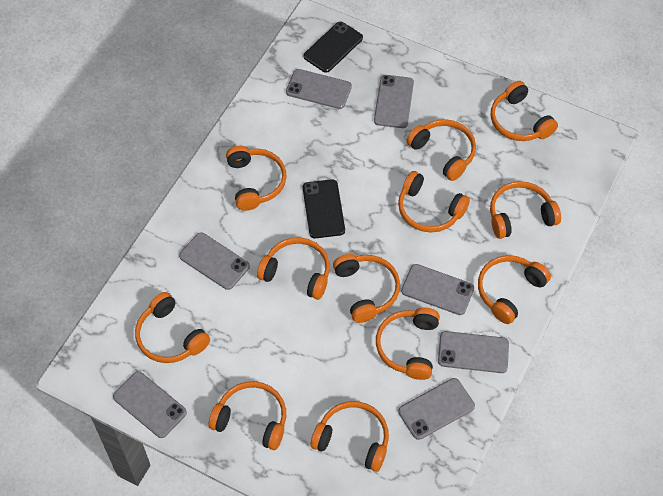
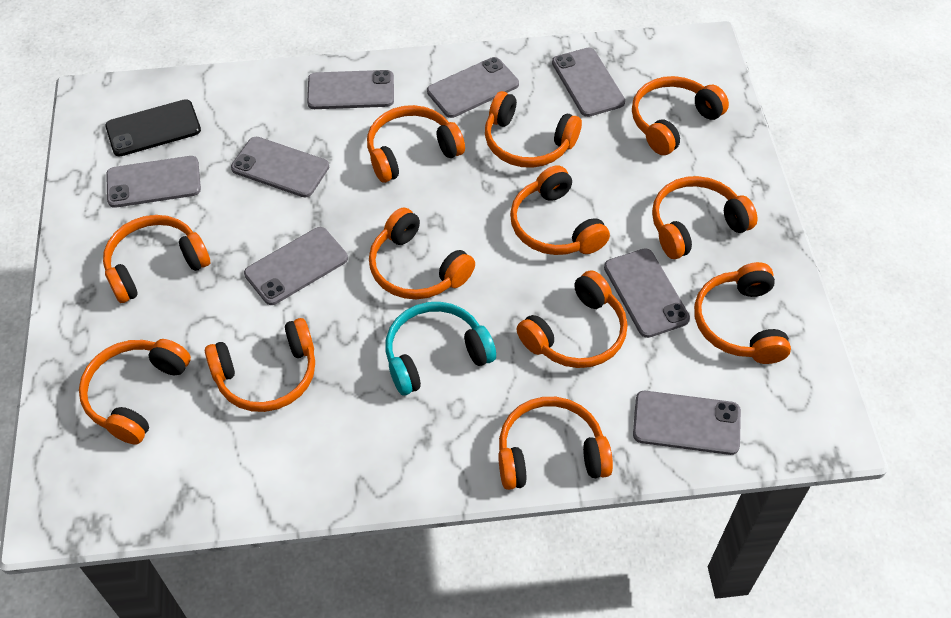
black phone: 2 -> 1
grey phone: 7 -> 8
turquoise headphones: 0 -> 1

